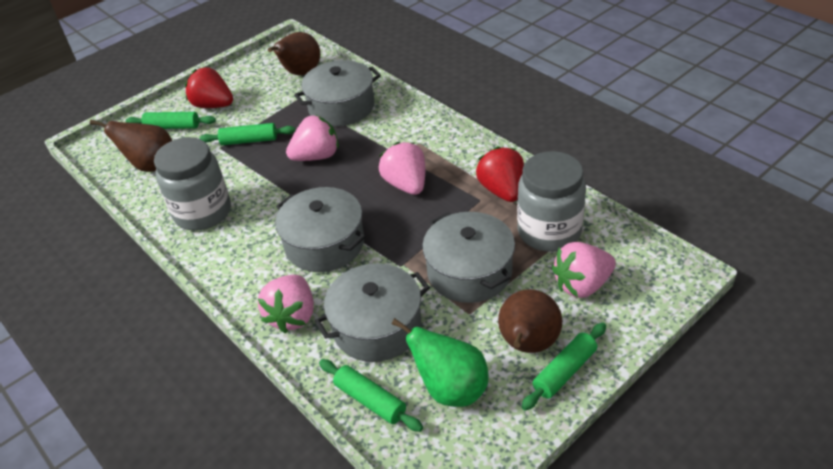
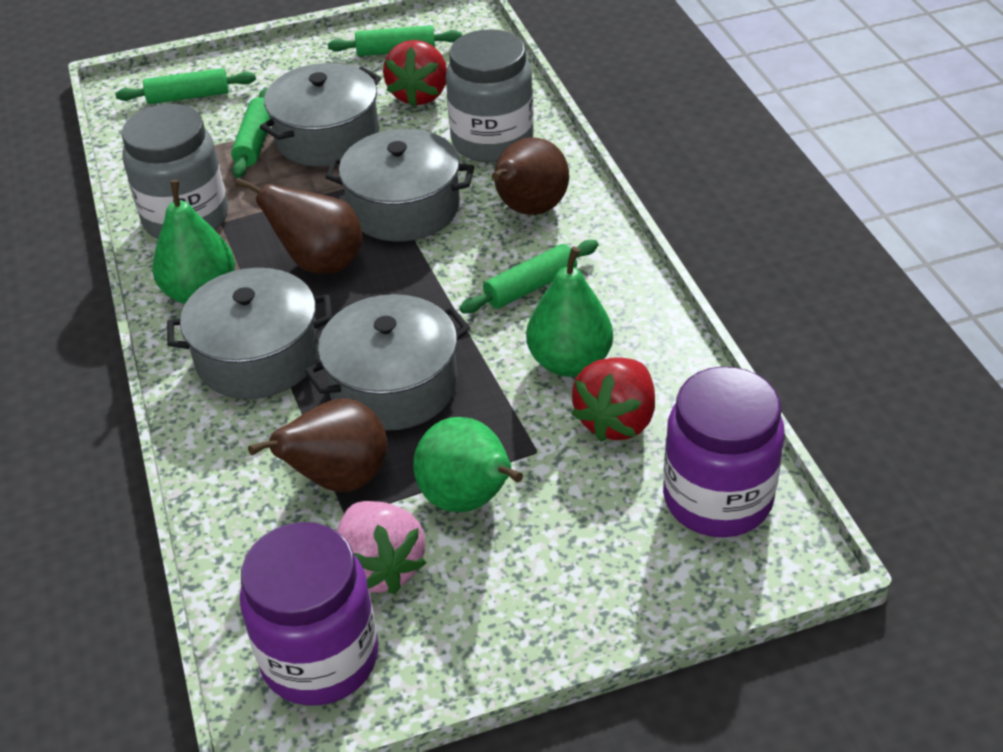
green pear: 1 -> 3
pink strawberry: 4 -> 1
purple jar: 0 -> 2

